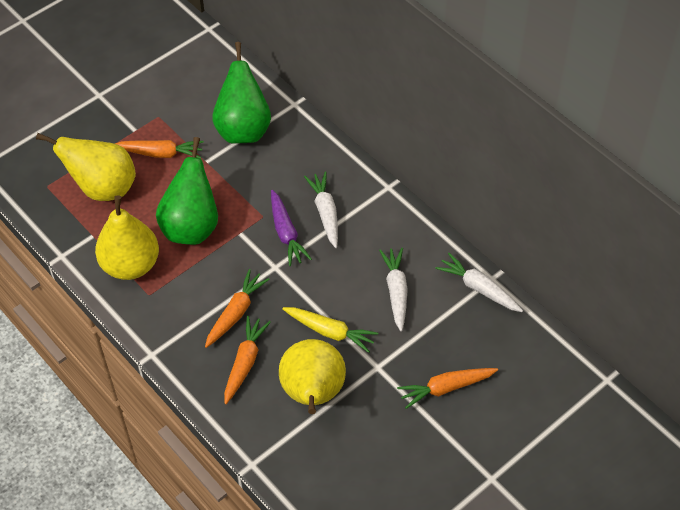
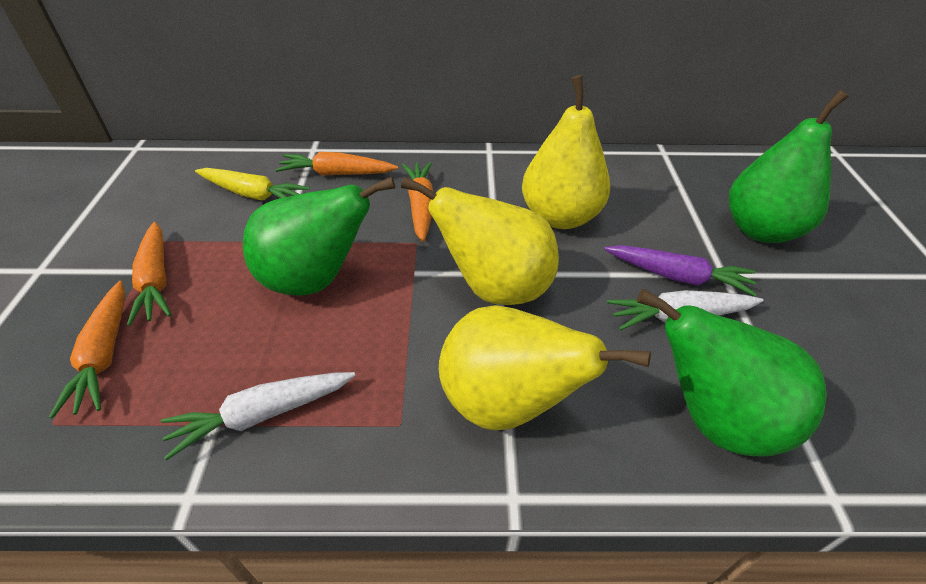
green pear: 2 -> 3
white carrot: 3 -> 2

